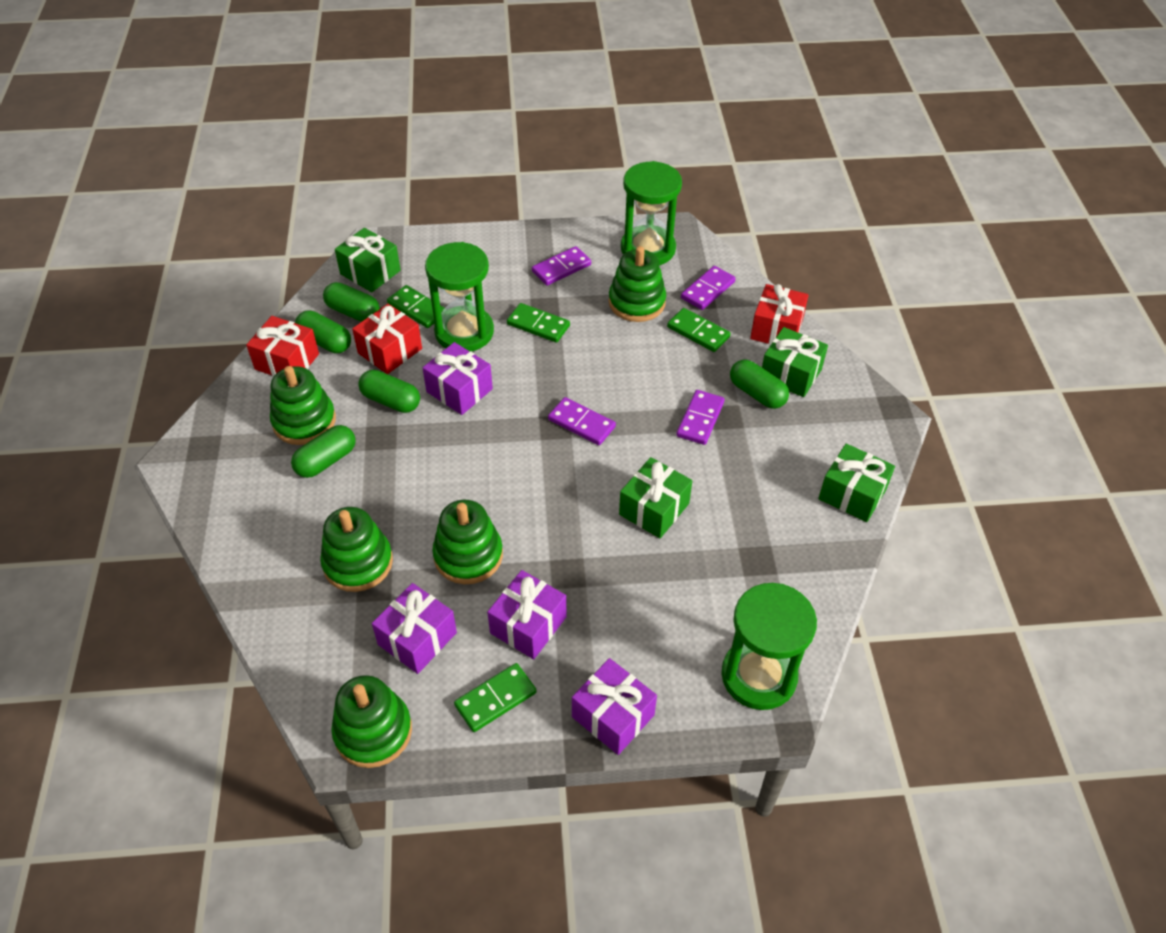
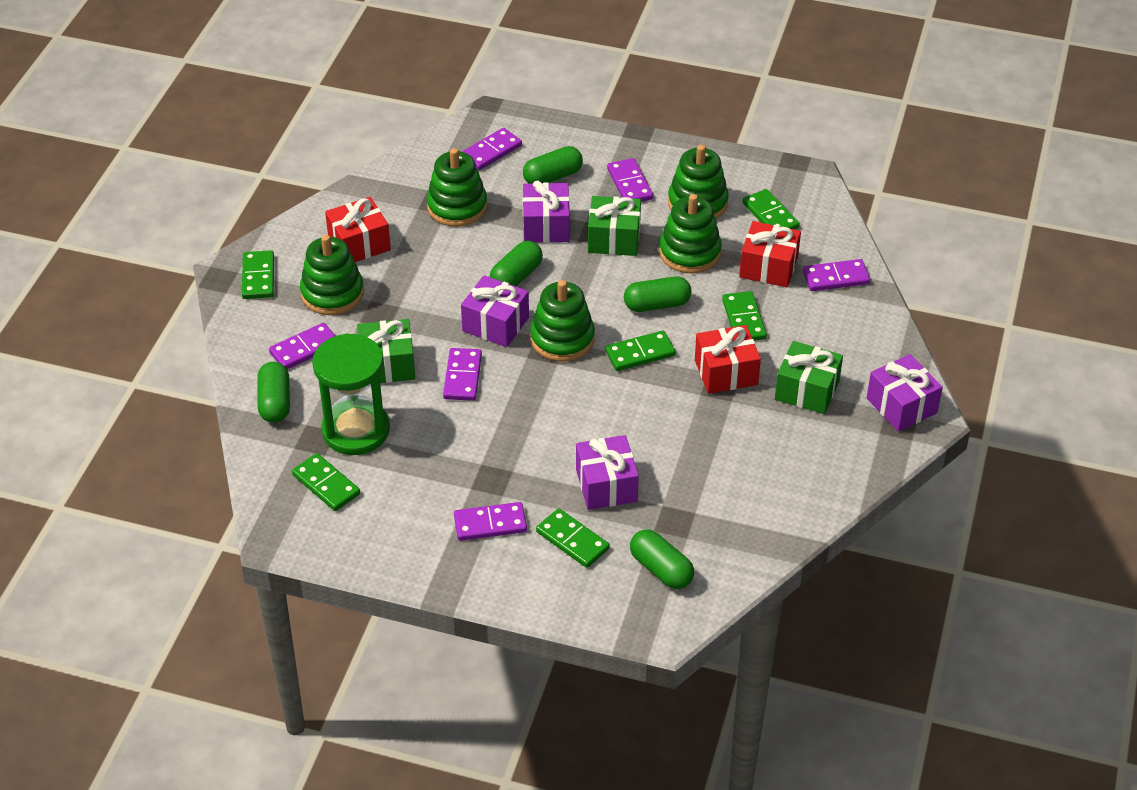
green domino: 4 -> 6
green gift: 4 -> 3
green hourglass: 3 -> 1
purple domino: 4 -> 6

